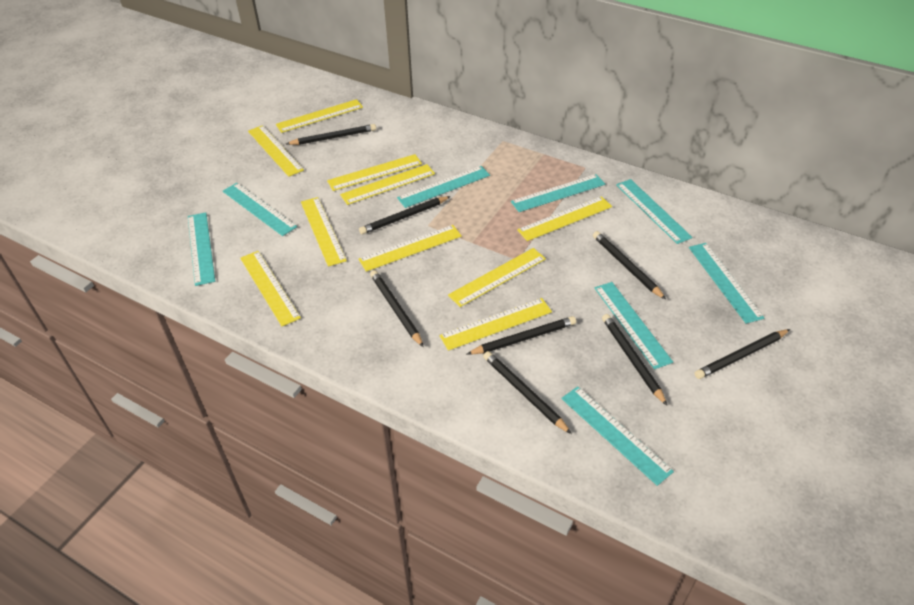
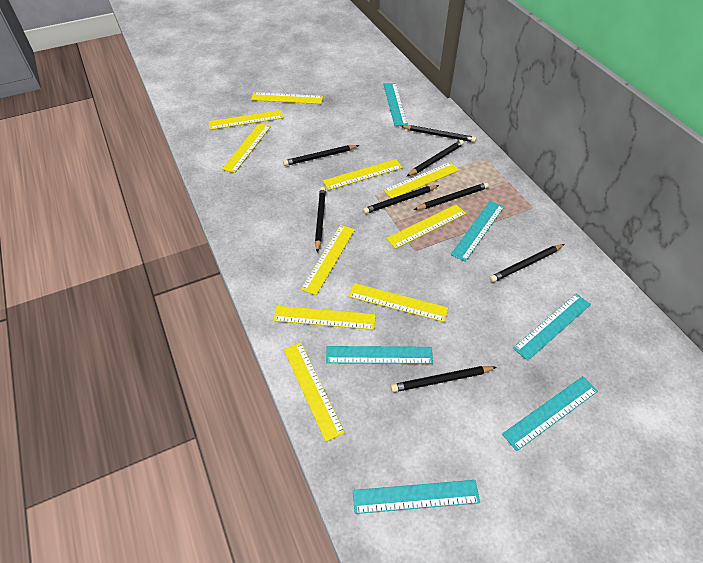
turquoise ruler: 8 -> 6

